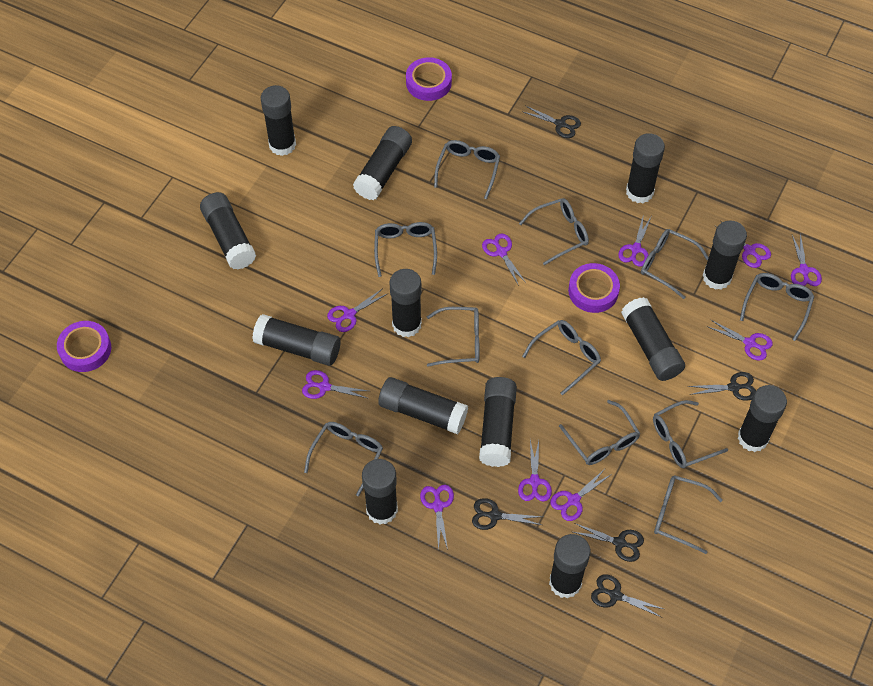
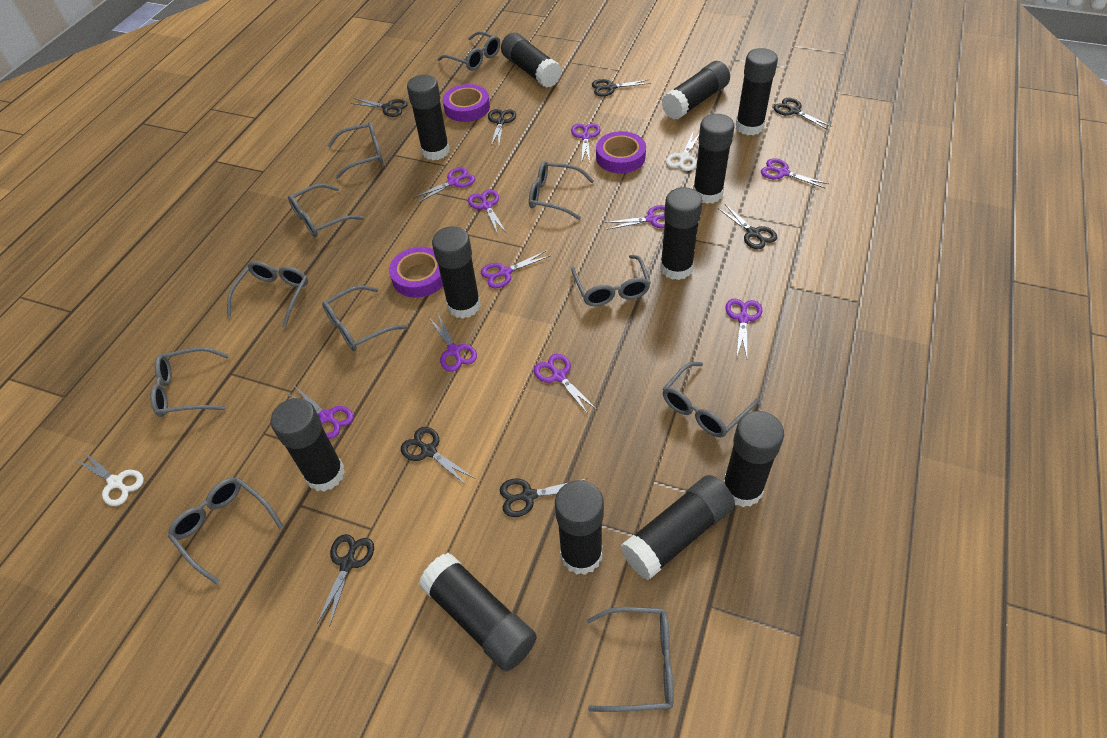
black glue stick: 13 -> 12
black scissors: 5 -> 8
white scissors: 0 -> 2

